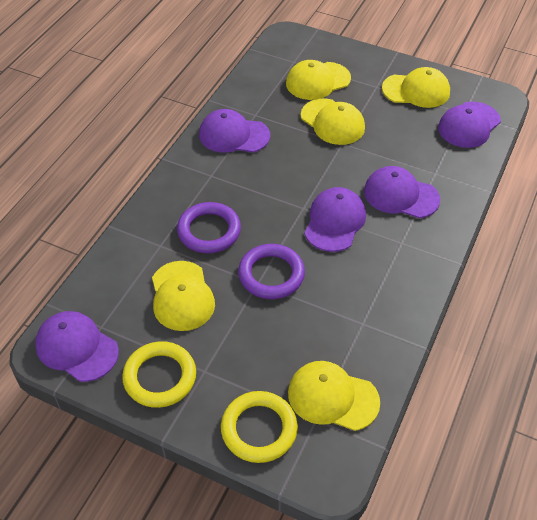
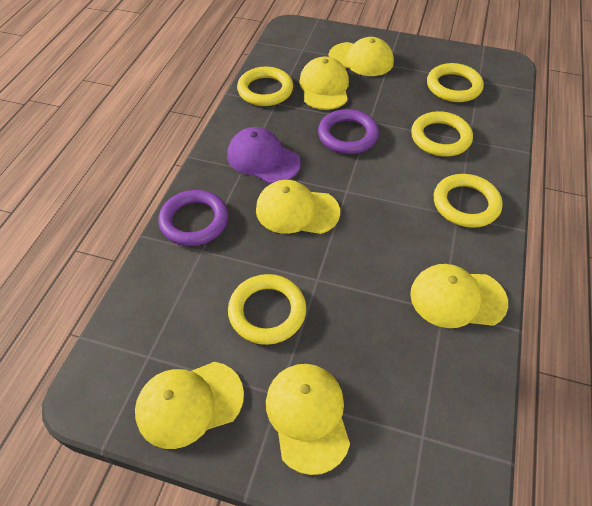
purple cap: 5 -> 1
yellow cap: 5 -> 6
yellow ring: 2 -> 5

